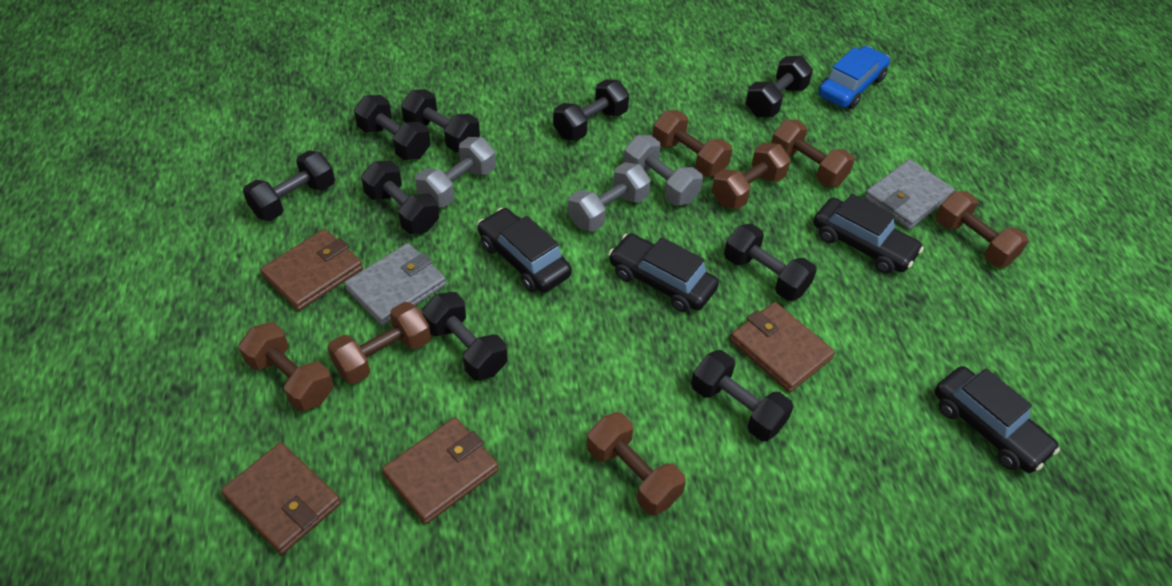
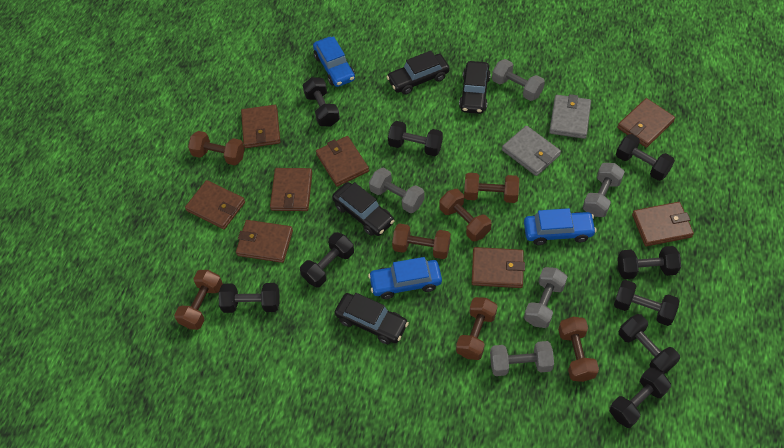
blue car: 1 -> 3
brown wallet: 4 -> 8
grey dumbbell: 3 -> 5

